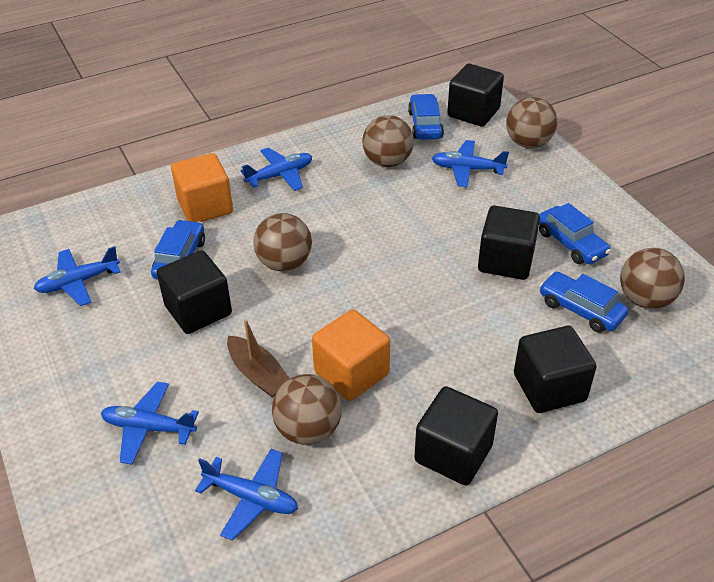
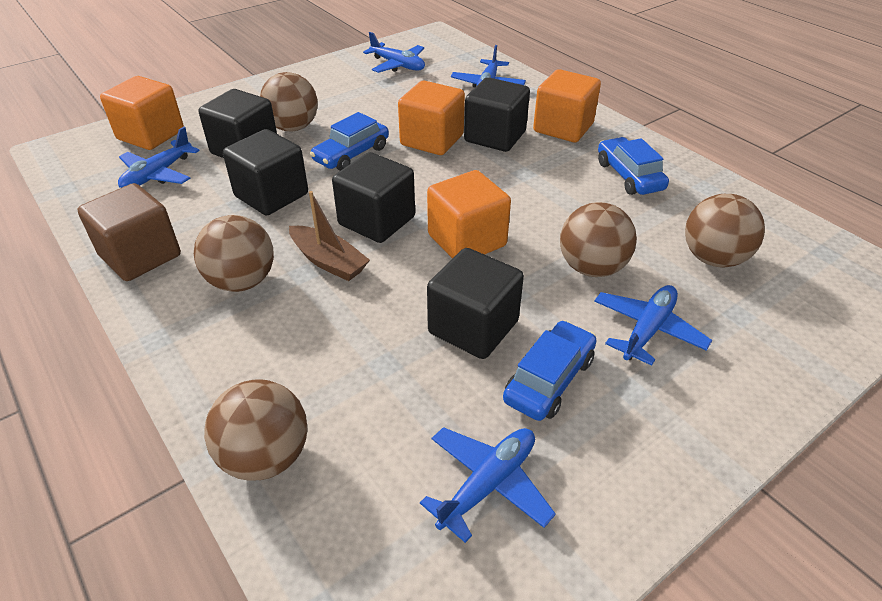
blue car: 4 -> 3
brown cube: 0 -> 1
orange cube: 2 -> 4

